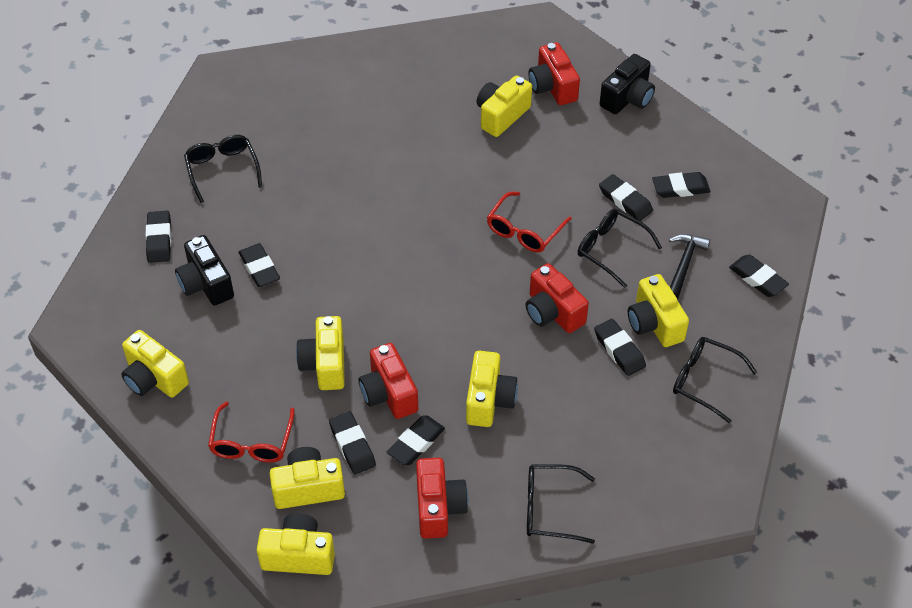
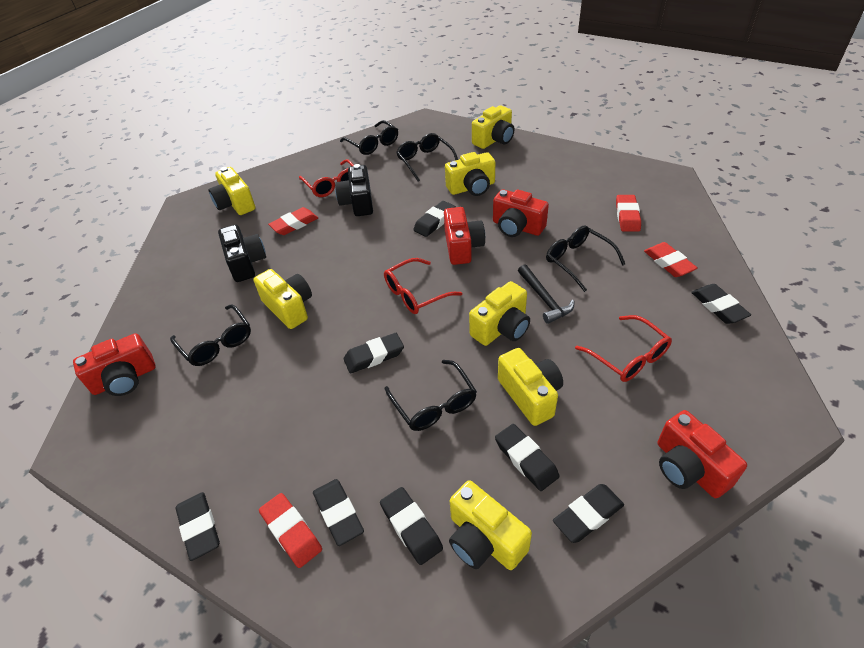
black glasses: 4 -> 5
red eraser: 0 -> 4
red glasses: 2 -> 3

